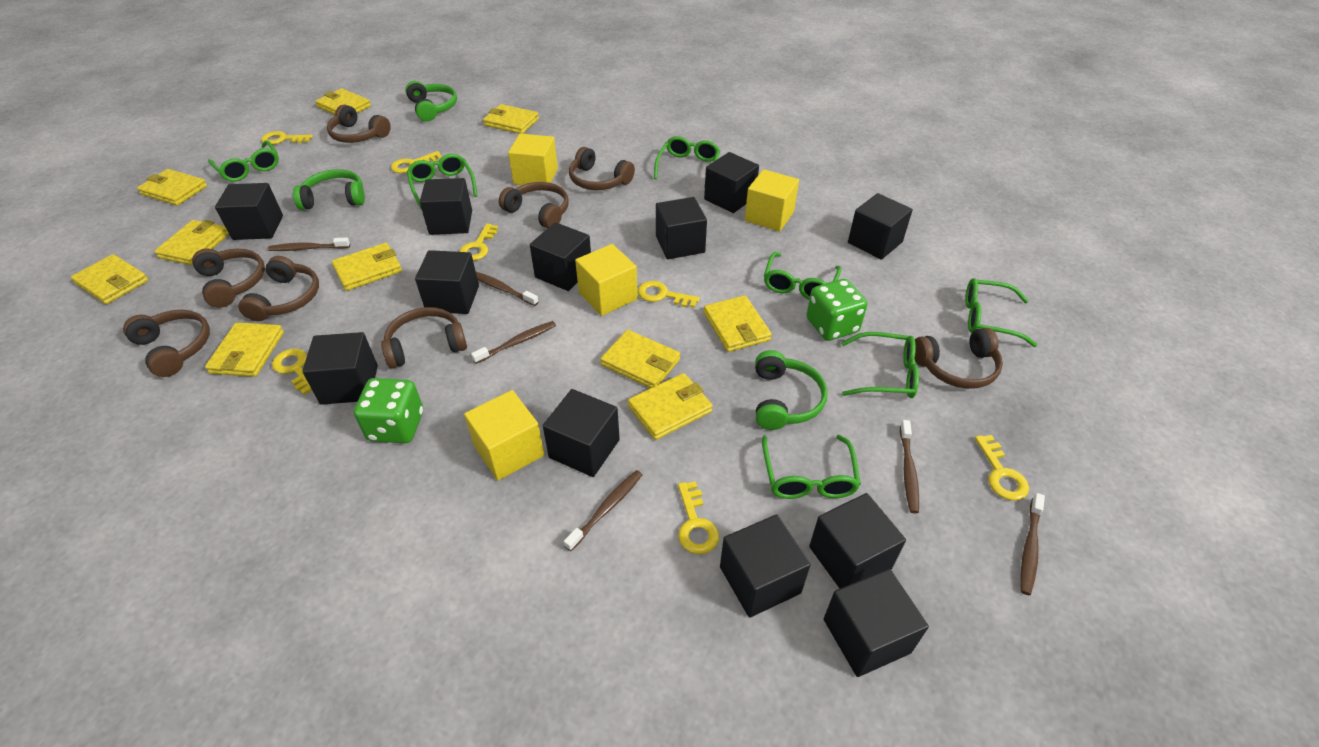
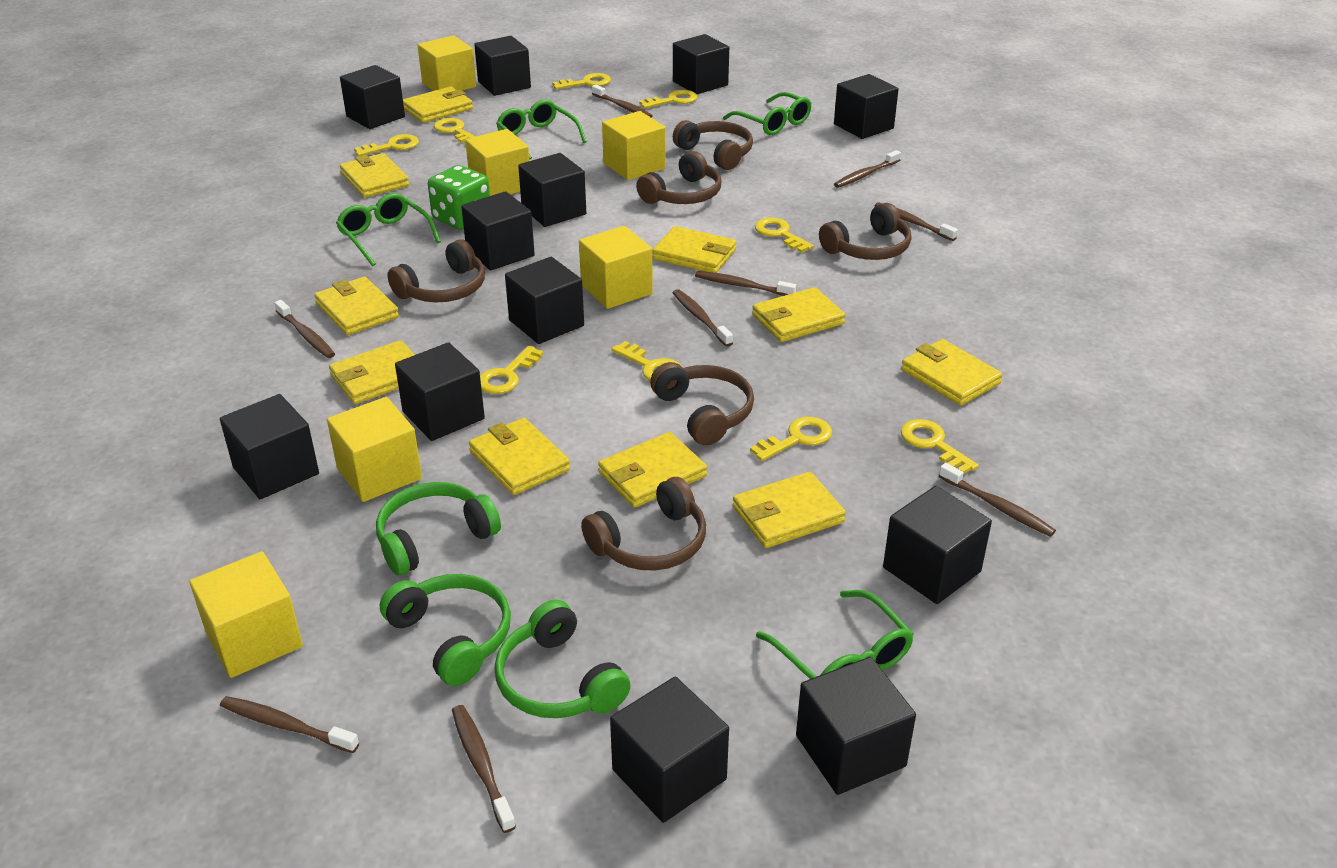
brown headphones: 8 -> 6
brown toothbrush: 6 -> 9
green dice: 2 -> 1
green glasses: 7 -> 4
yellow cube: 4 -> 6
yellow key: 7 -> 9

